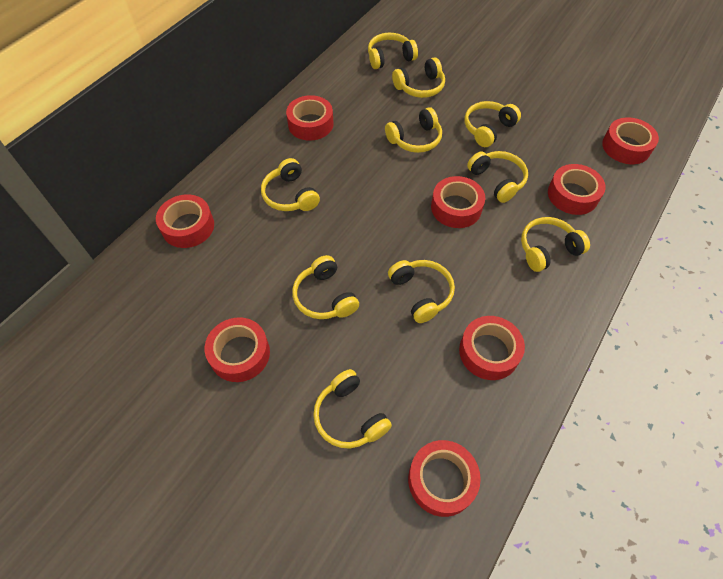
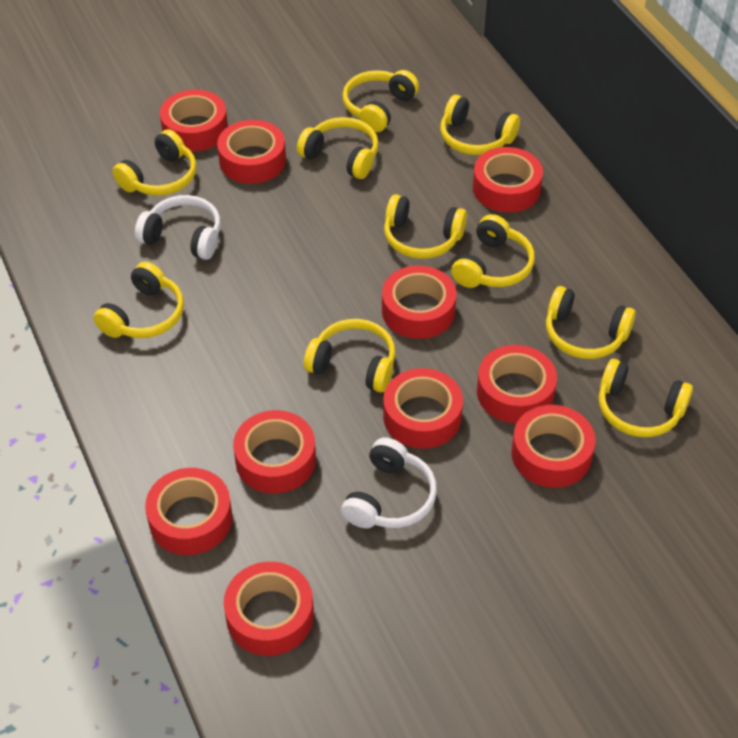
red tape: 8 -> 10
white headphones: 0 -> 2

